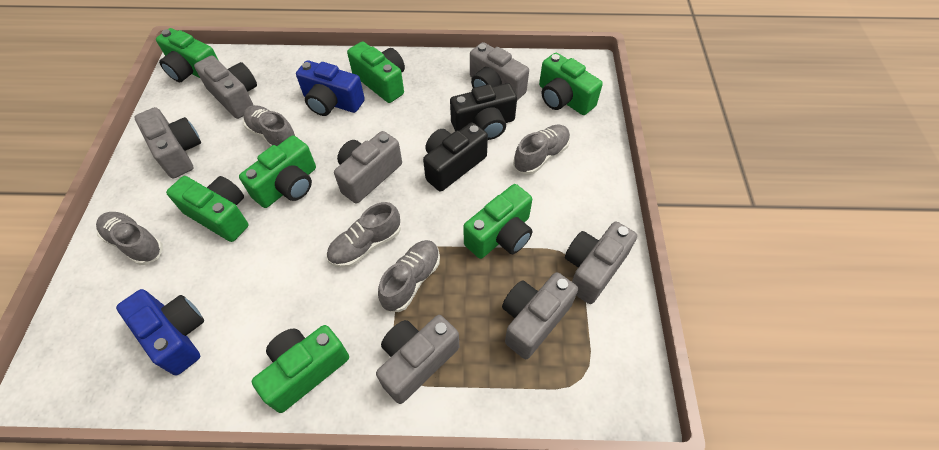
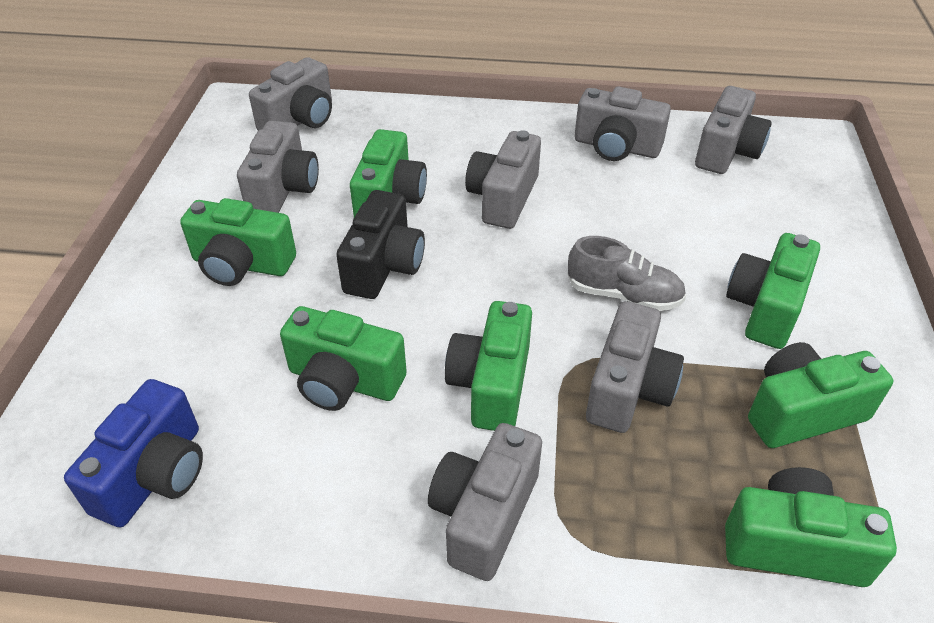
black camera: 2 -> 1
blue camera: 2 -> 1
grey shoe: 5 -> 1

